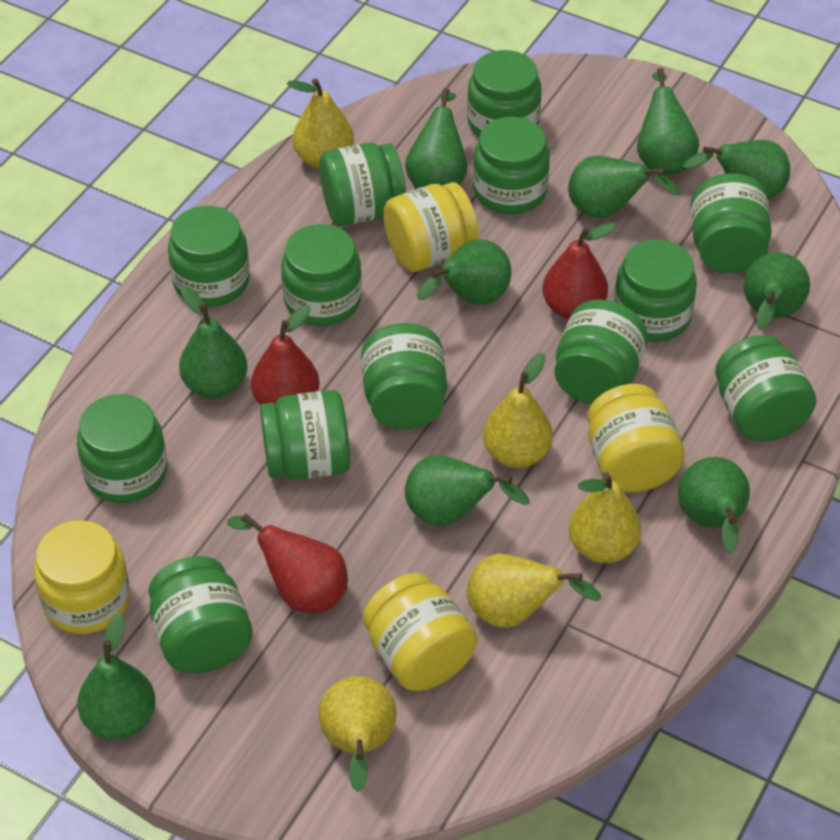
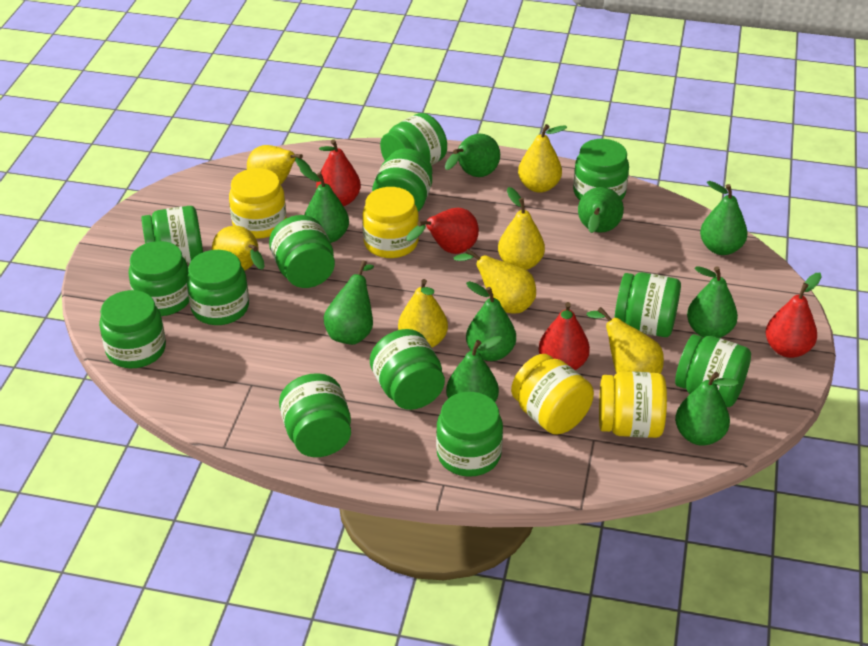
green pear: 10 -> 9
red pear: 3 -> 4
yellow pear: 5 -> 7

